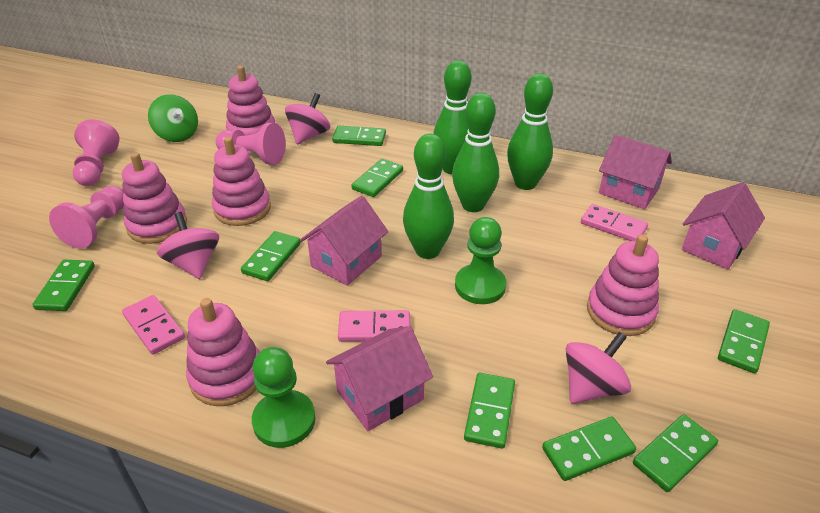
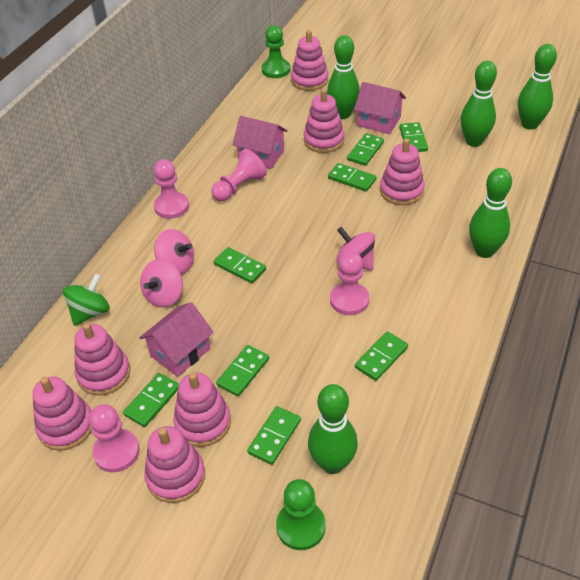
green bowling pin: 4 -> 5
pink domino: 3 -> 0
pink house: 4 -> 3
pink pawn: 3 -> 4
pink stacking toy: 5 -> 7

